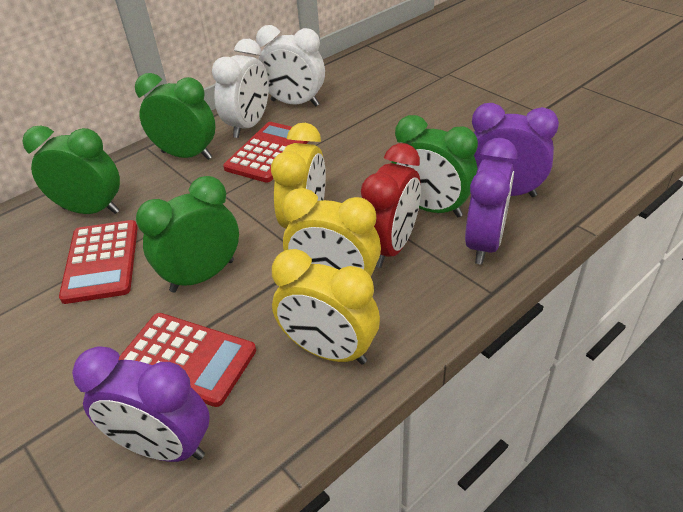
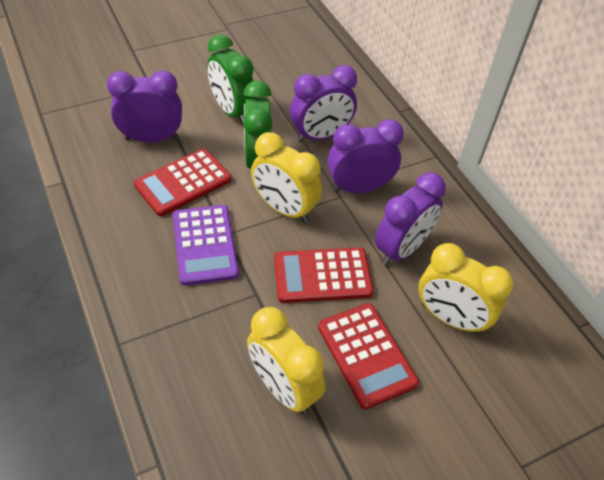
green clock: 4 -> 2
purple calculator: 0 -> 1
purple clock: 3 -> 4
red clock: 1 -> 0
white clock: 2 -> 0

